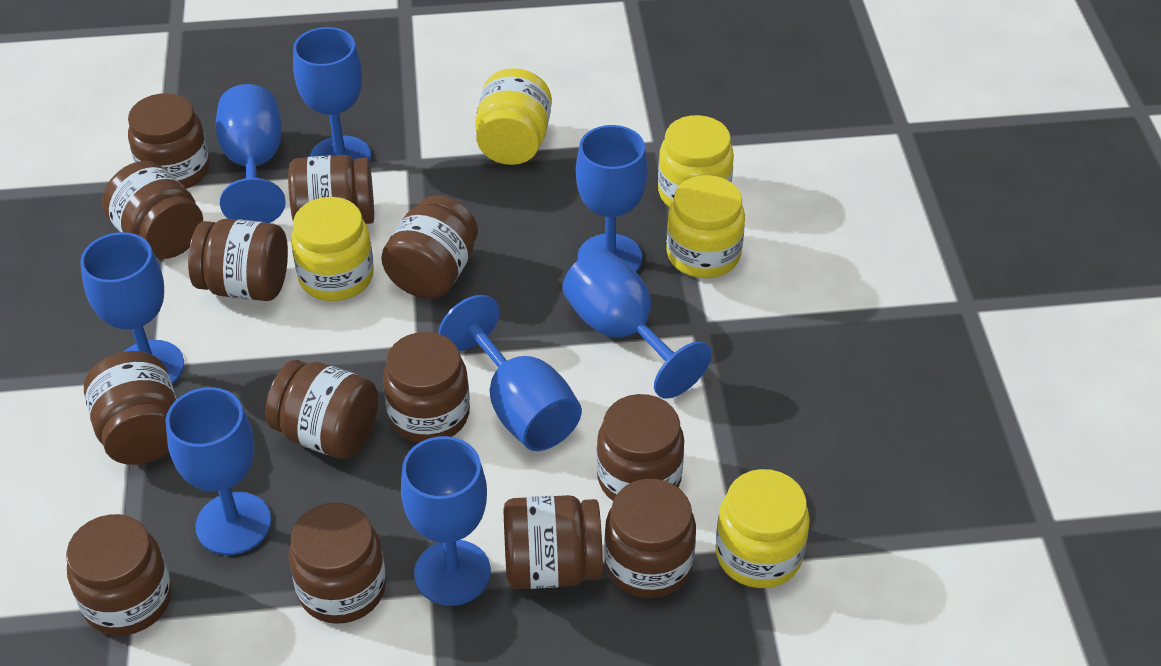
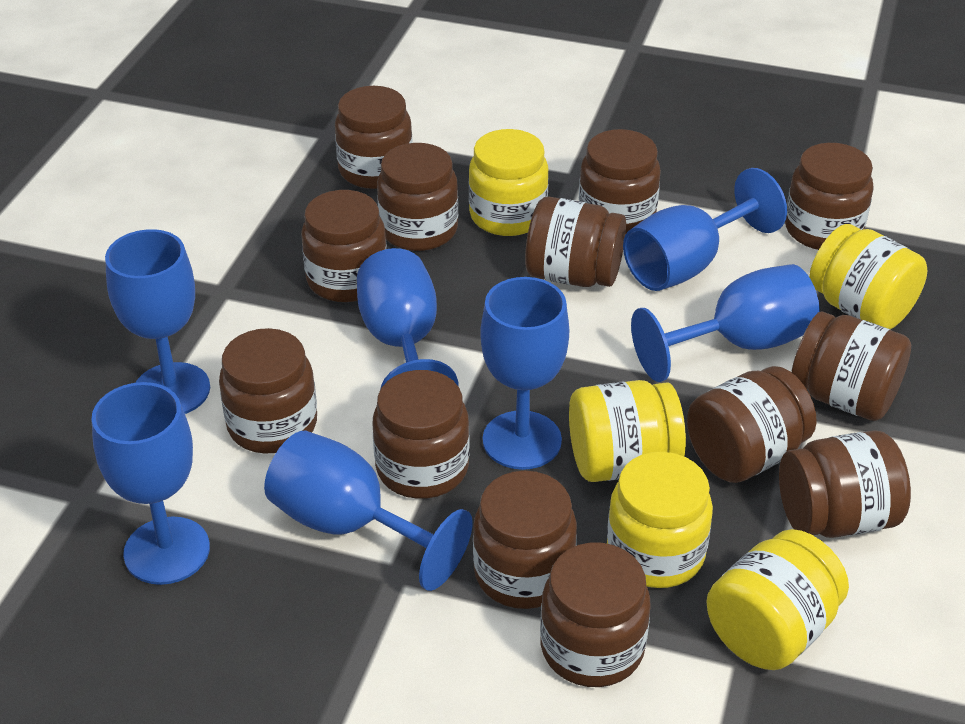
blue goblet: 8 -> 7

